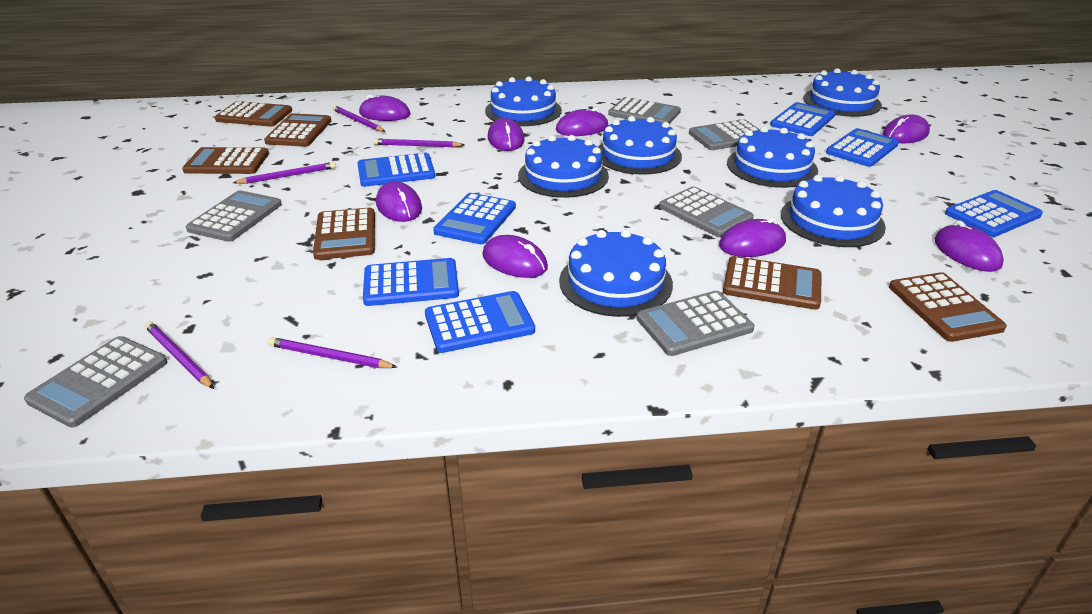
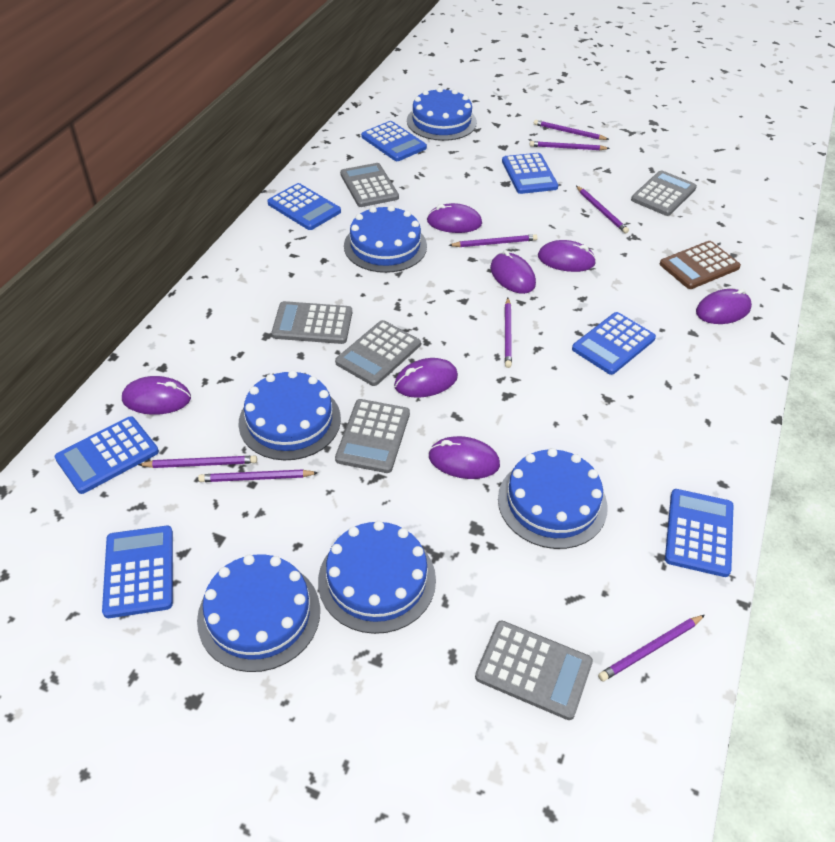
blue cake: 7 -> 6
brown calculator: 6 -> 1
purple mouse: 8 -> 7
purple pencil: 5 -> 8

